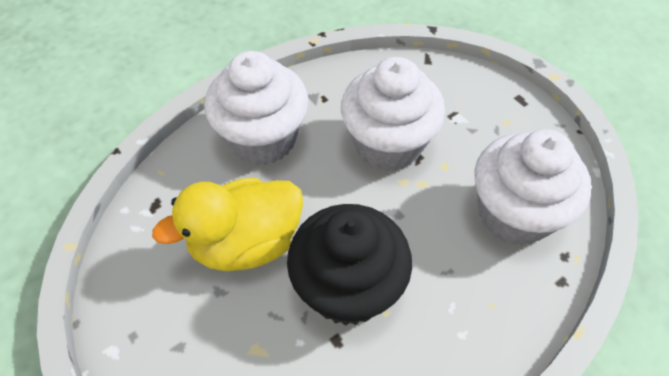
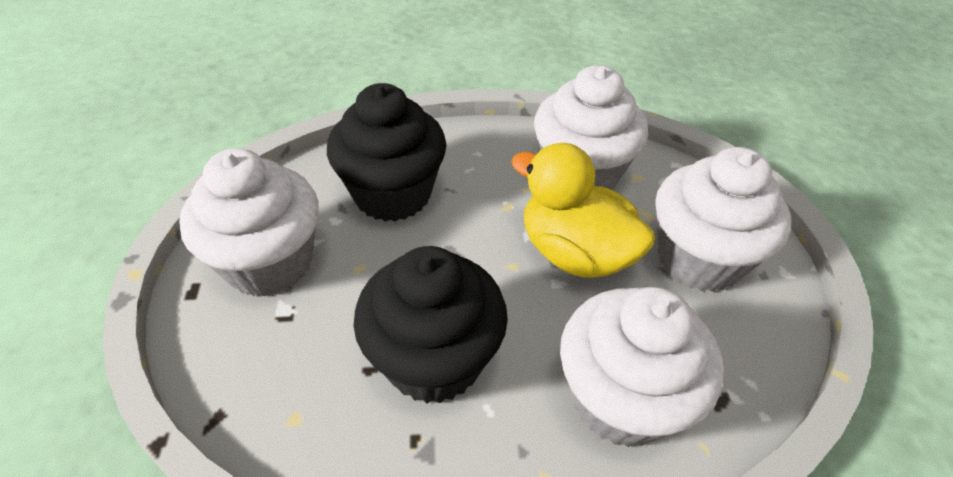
black cupcake: 1 -> 2
white cupcake: 3 -> 4

